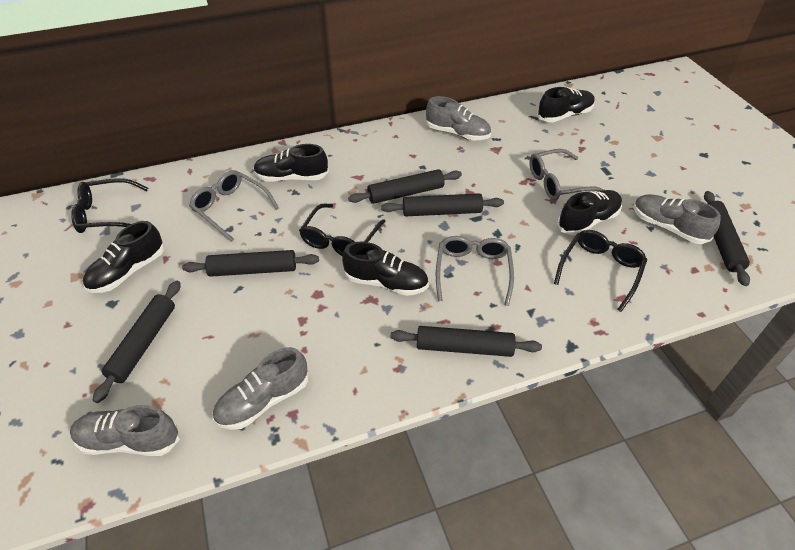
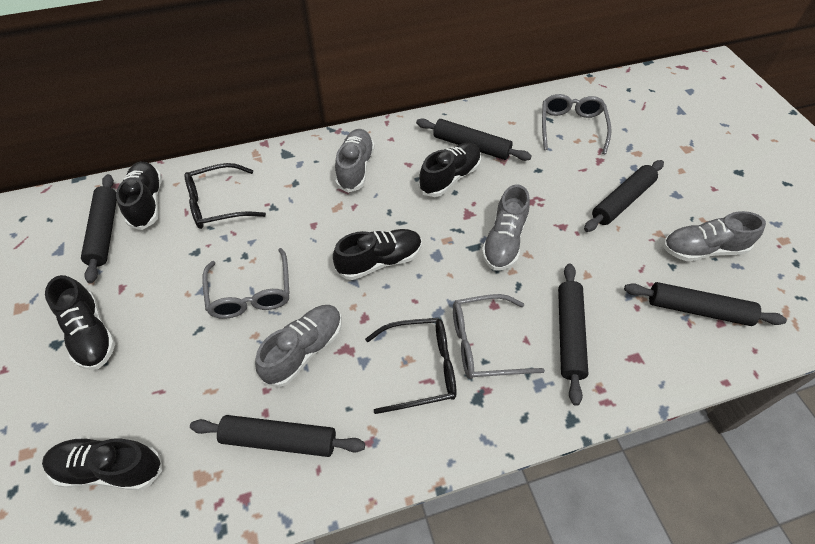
black glasses: 3 -> 2

